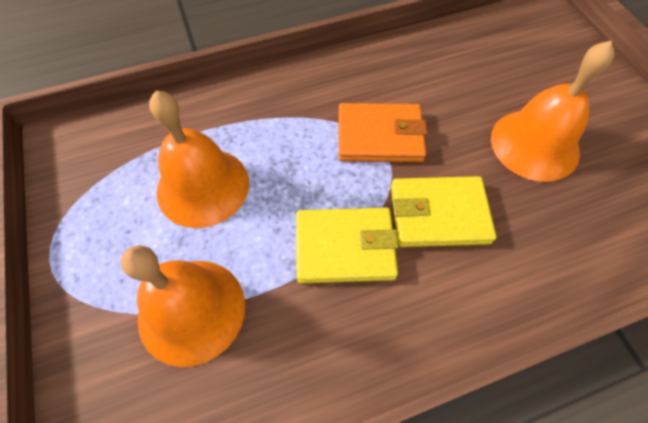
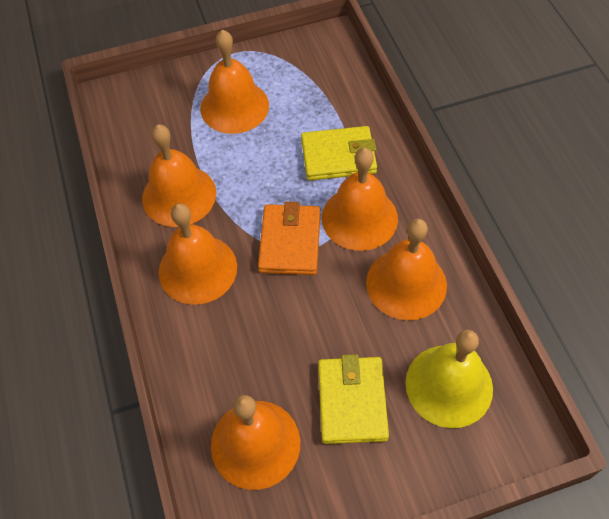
orange bell: 3 -> 6
yellow bell: 0 -> 1

